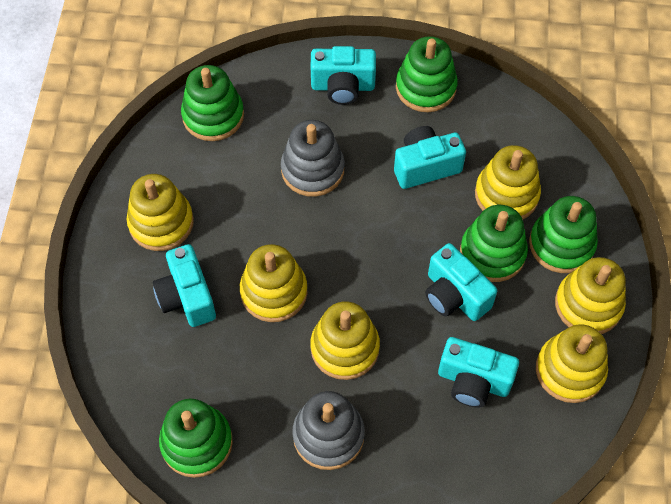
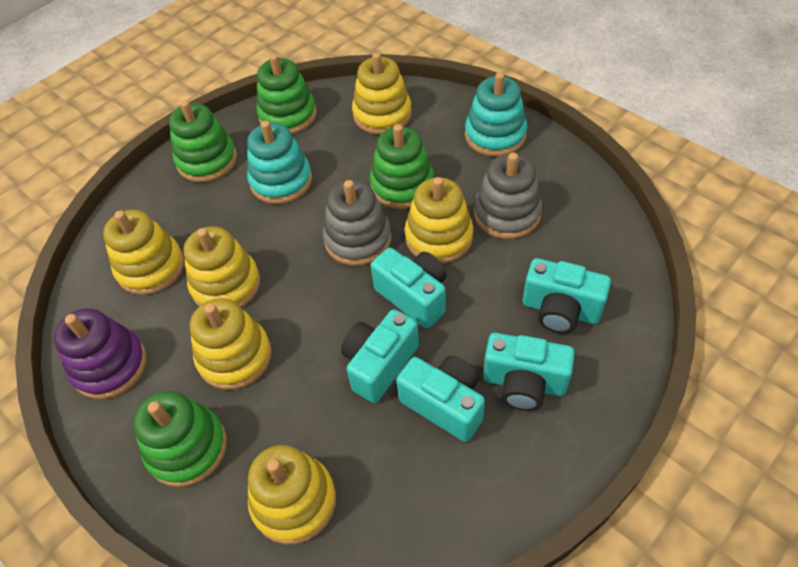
green stacking toy: 5 -> 4
purple stacking toy: 0 -> 1
turquoise stacking toy: 0 -> 2

